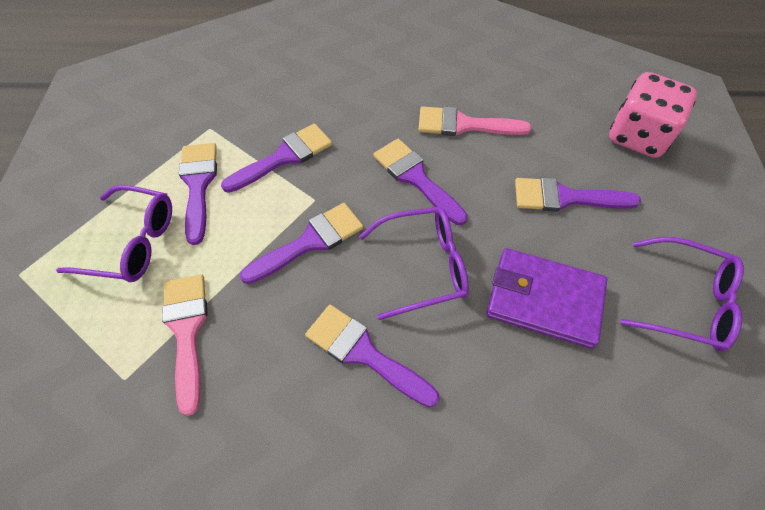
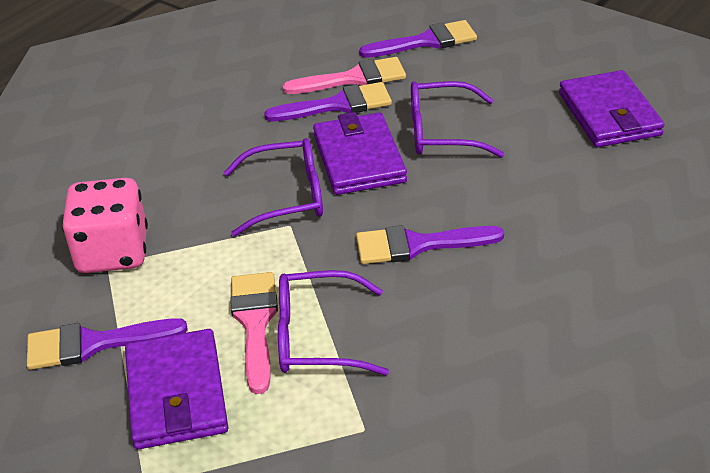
purple brush: 6 -> 4
purple wallet: 1 -> 3

